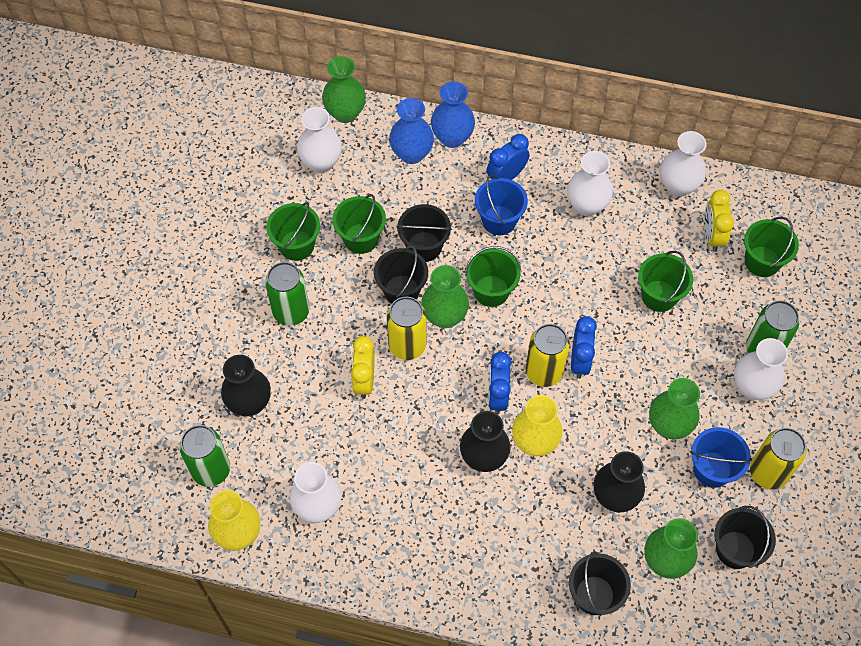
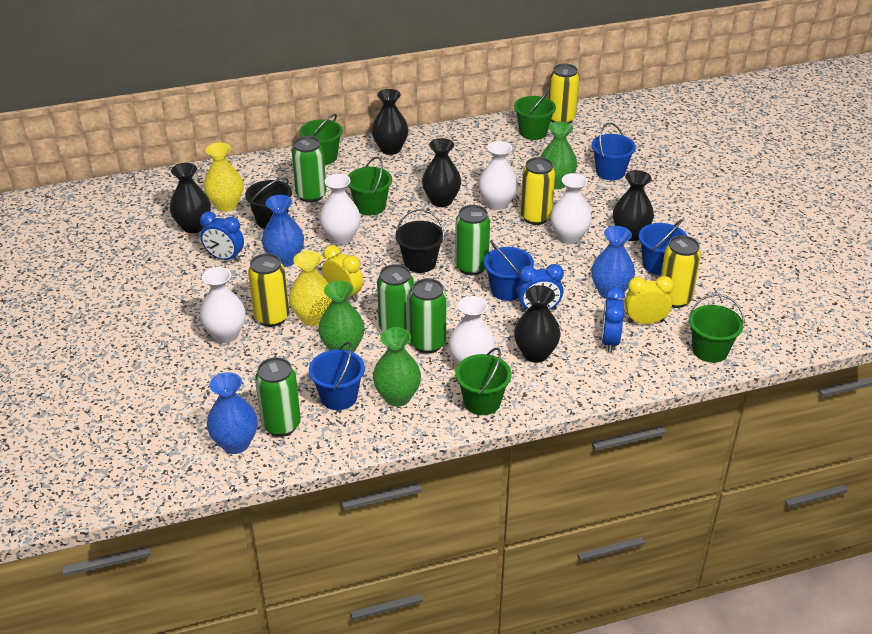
black bucket: 4 -> 2
black vase: 3 -> 5
blue bucket: 2 -> 4
blue vase: 2 -> 3
green can: 3 -> 5
green vase: 4 -> 3
yellow can: 3 -> 4

